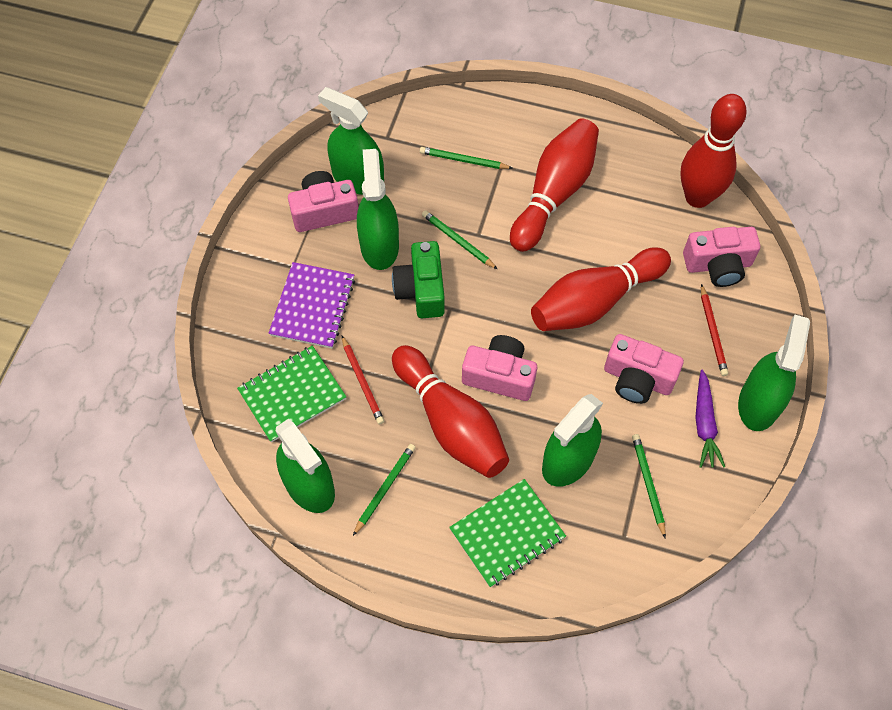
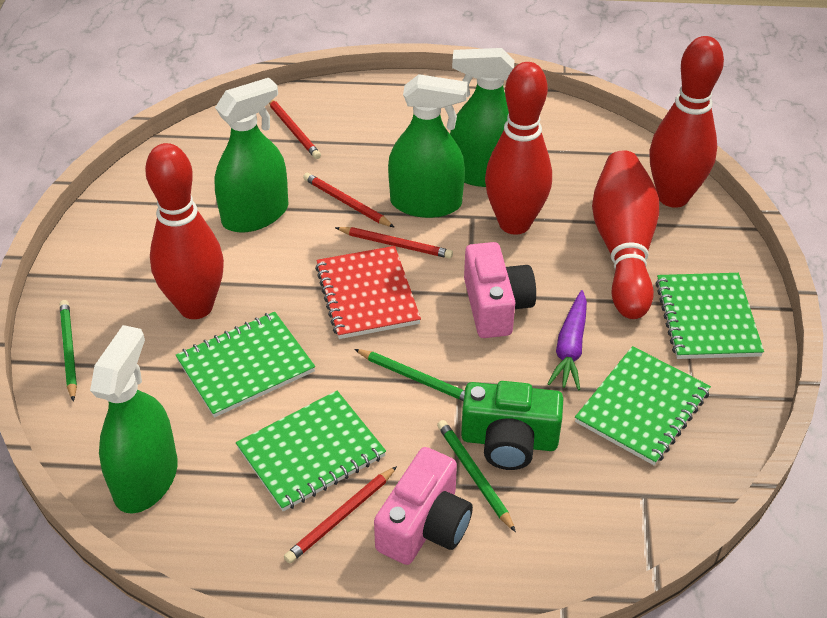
green notebook: 2 -> 4
green pencil: 4 -> 3
green spray bottle: 5 -> 4
pink camera: 4 -> 2
purple notebook: 1 -> 0
red notebook: 0 -> 1
red pencil: 2 -> 4

